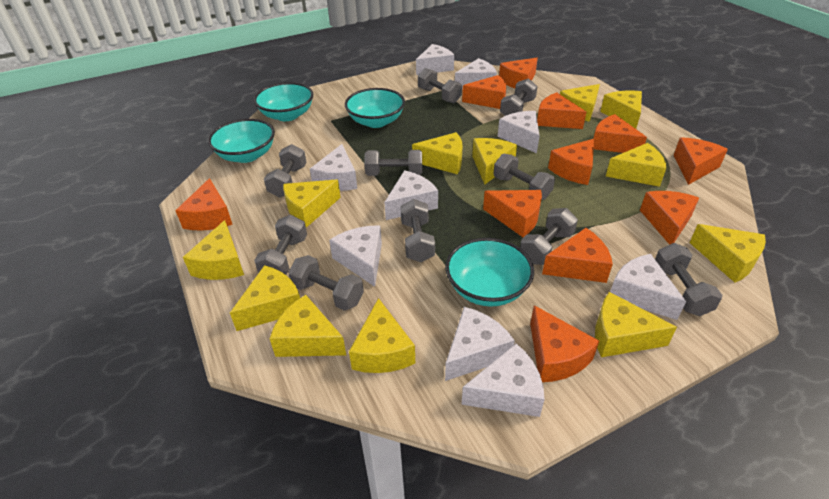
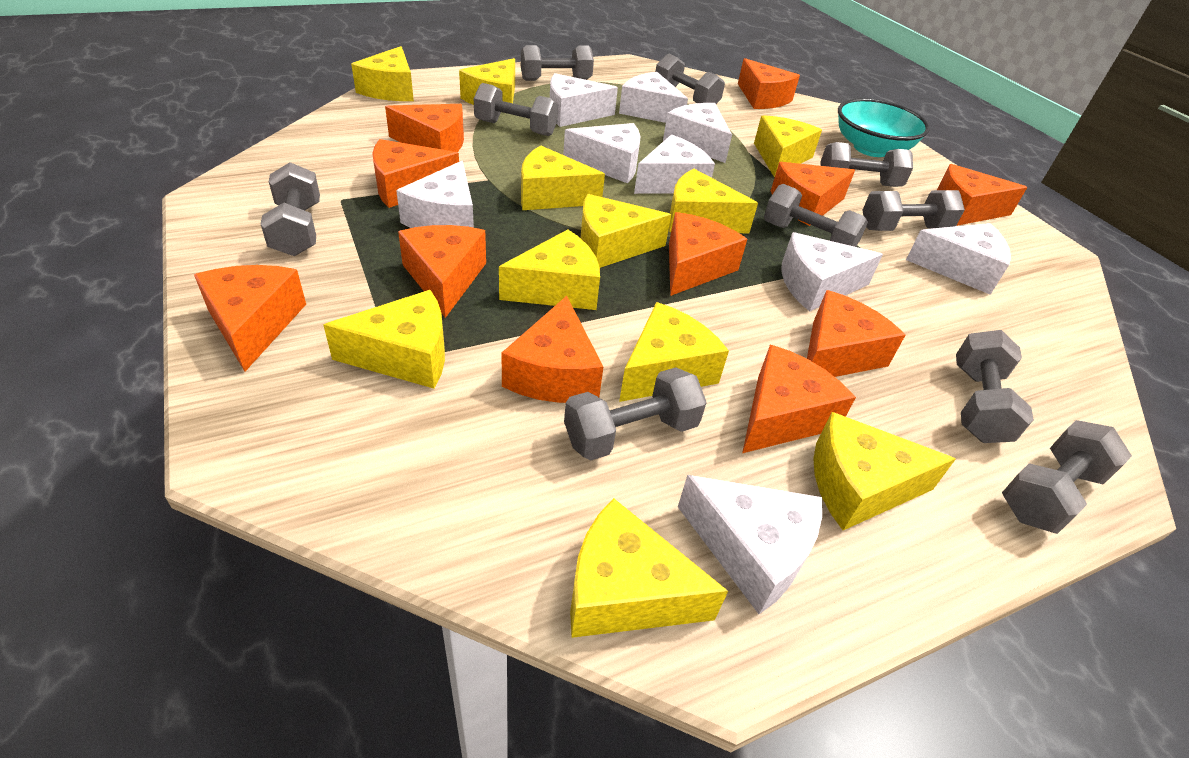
turquoise bowl: 4 -> 1
yellow cheese: 12 -> 11

